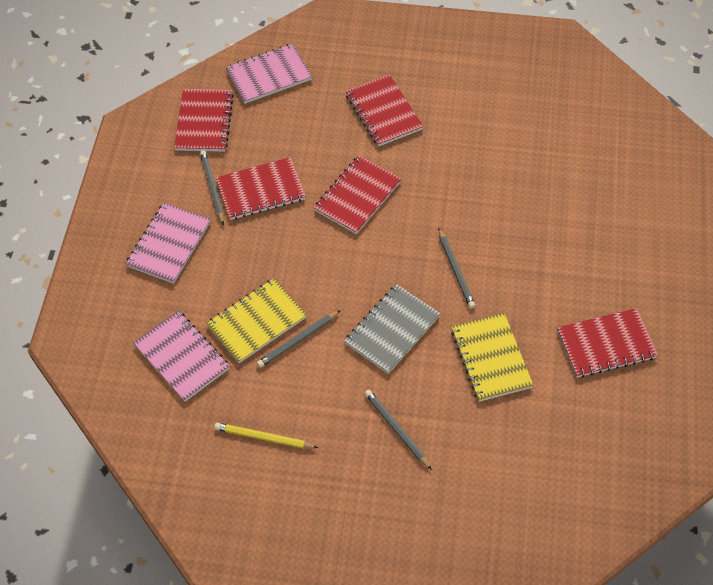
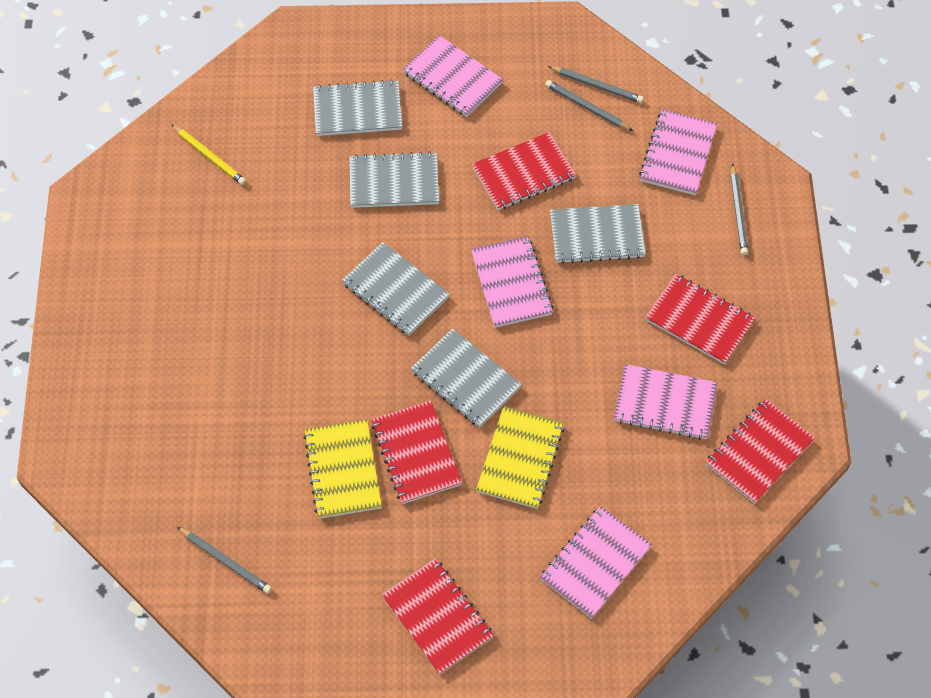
grey notebook: 1 -> 5
pink notebook: 3 -> 5

